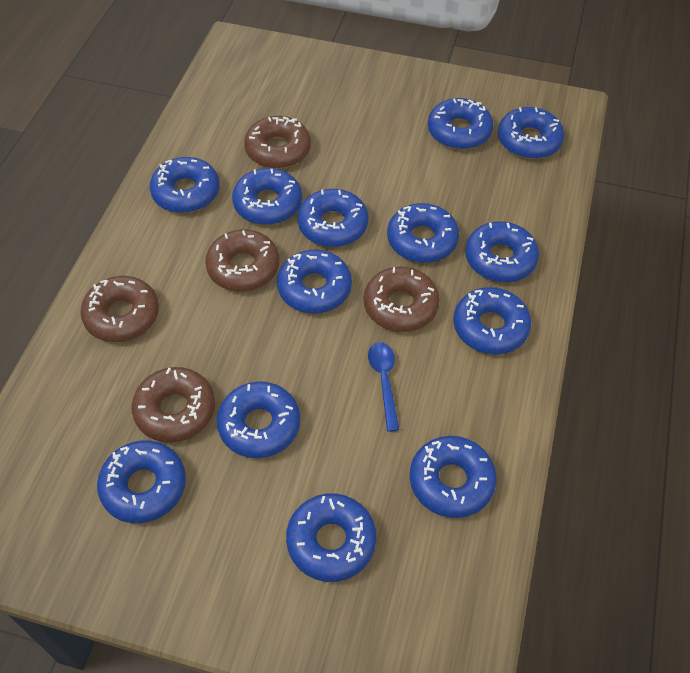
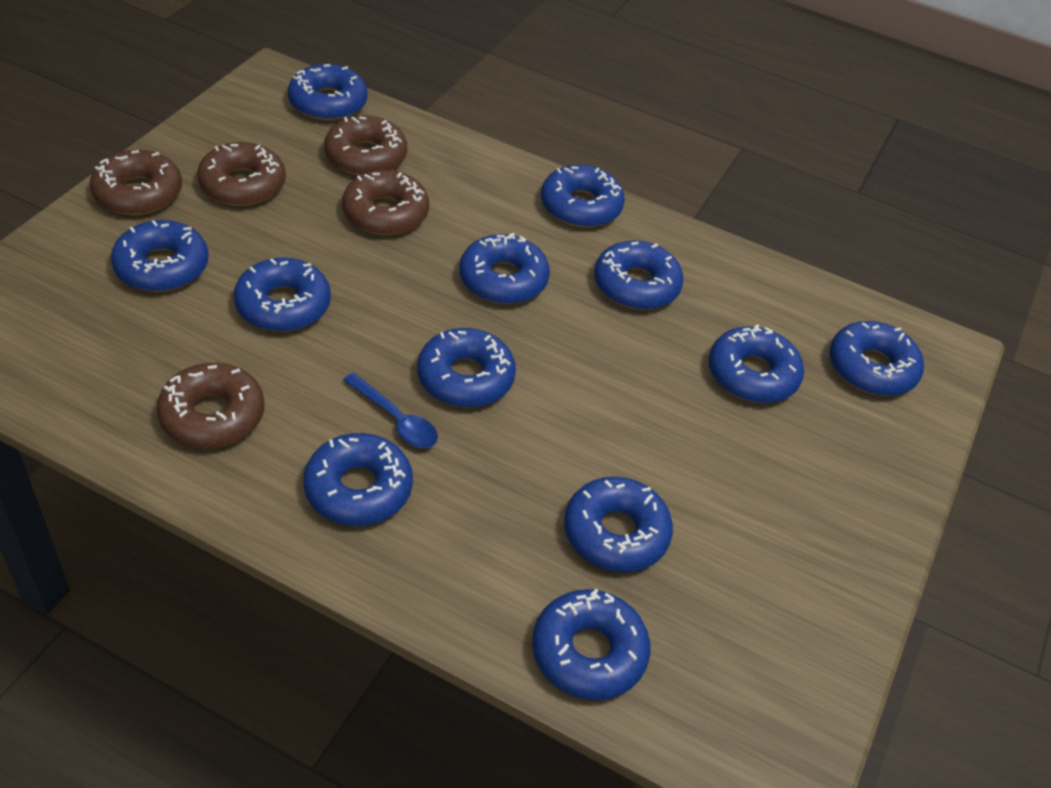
blue donut: 13 -> 12

